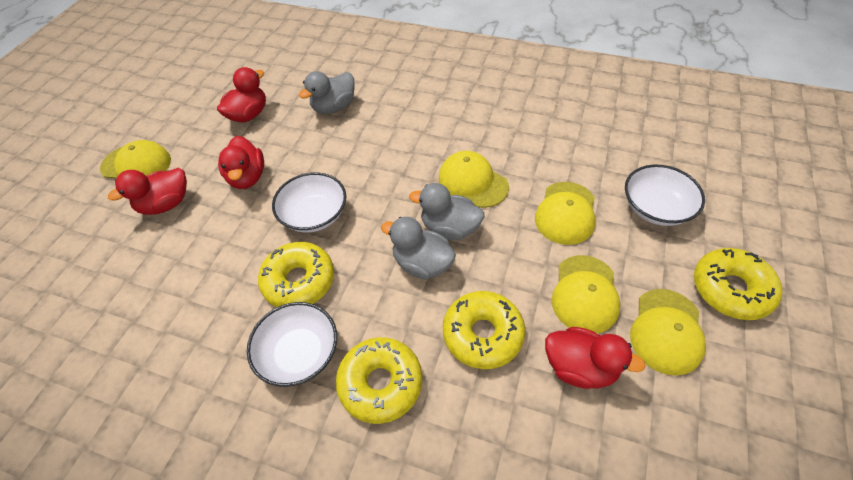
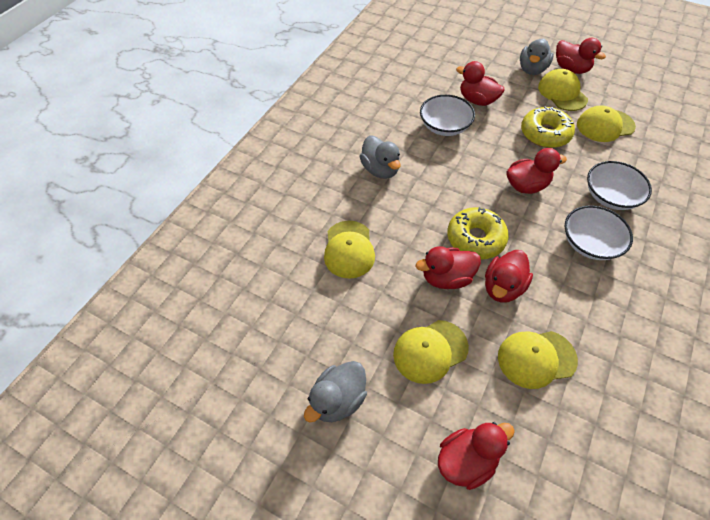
red duck: 4 -> 6
yellow donut: 4 -> 2

